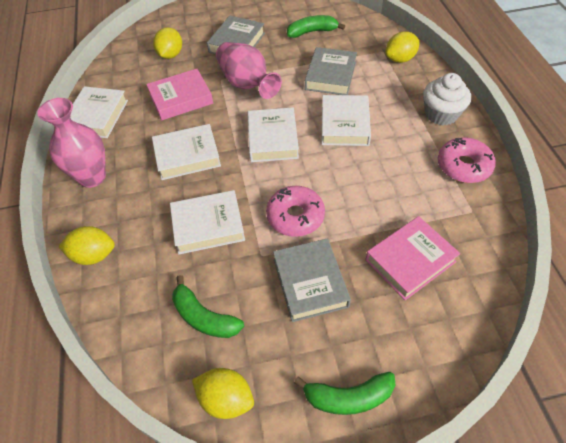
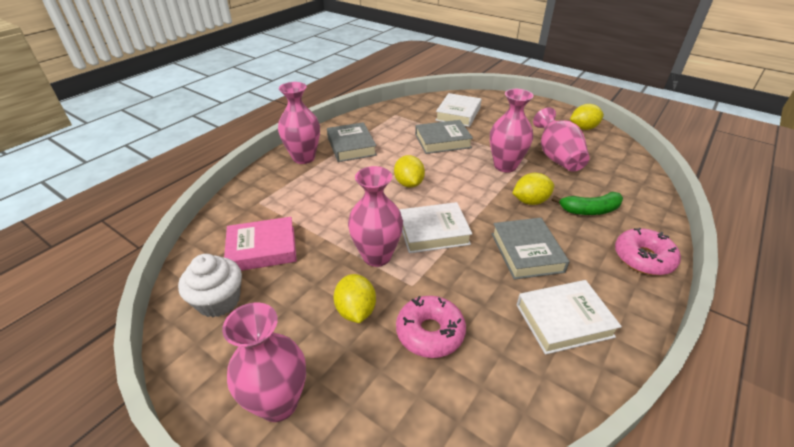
green banana: 3 -> 1
pink book: 2 -> 1
pink vase: 2 -> 5
white book: 5 -> 3

